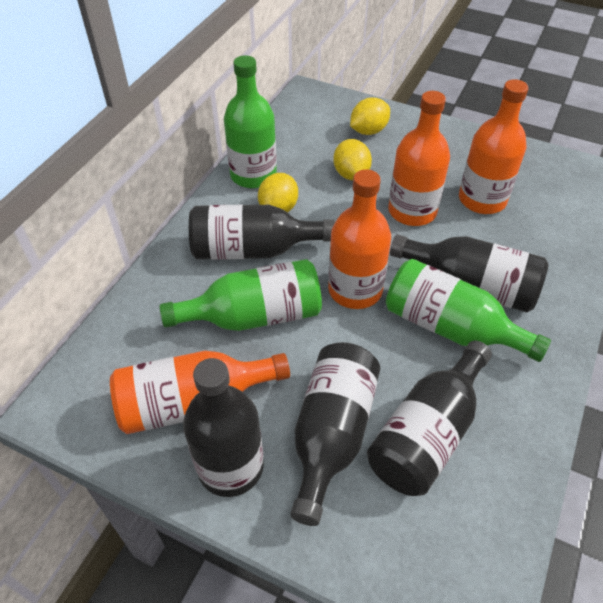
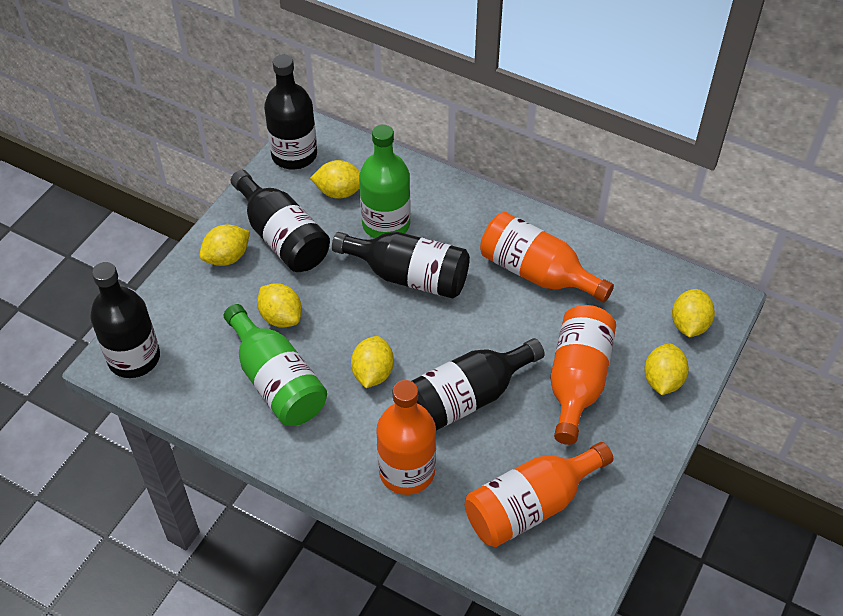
green bottle: 3 -> 2
yellow lemon: 3 -> 6

